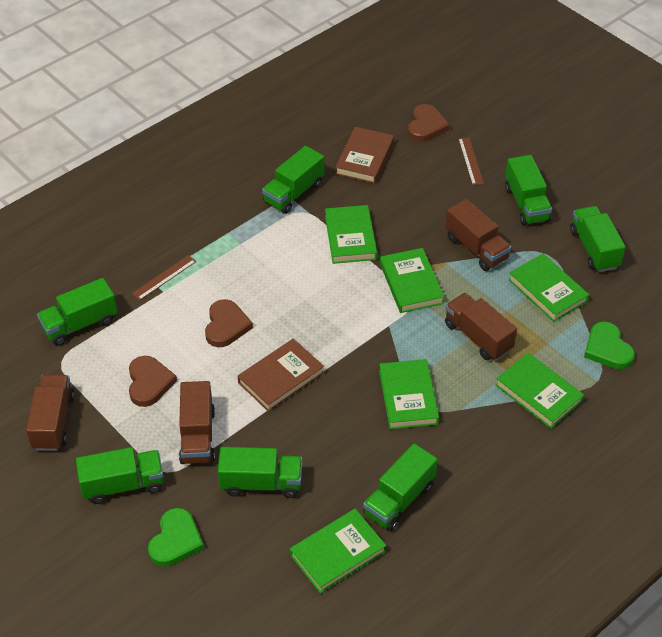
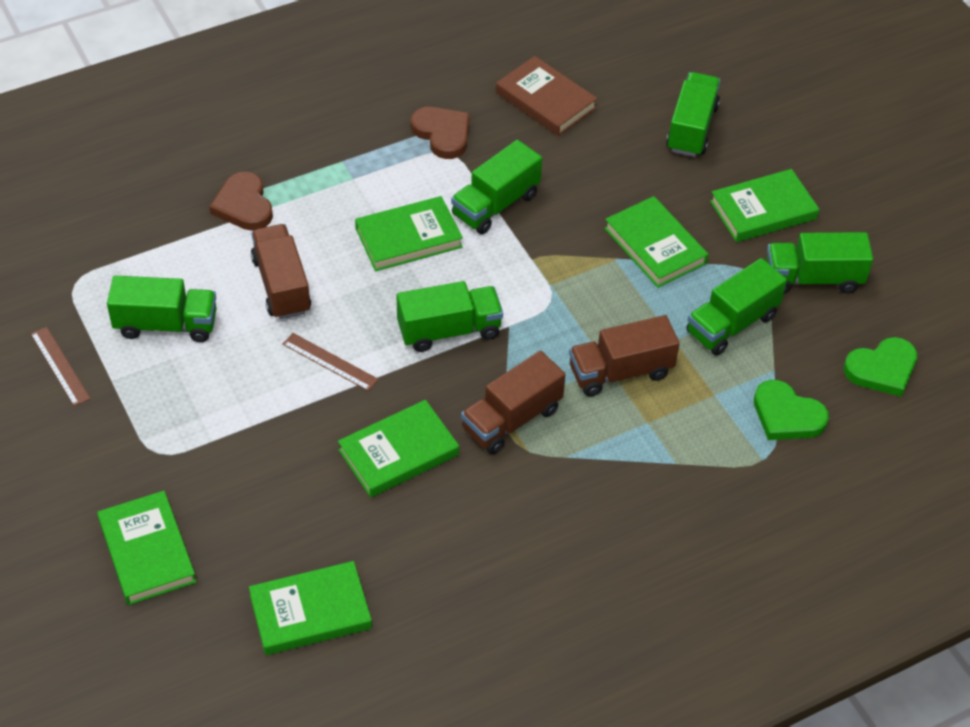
brown book: 2 -> 1
brown heart: 3 -> 2
brown truck: 4 -> 3
green truck: 7 -> 6

